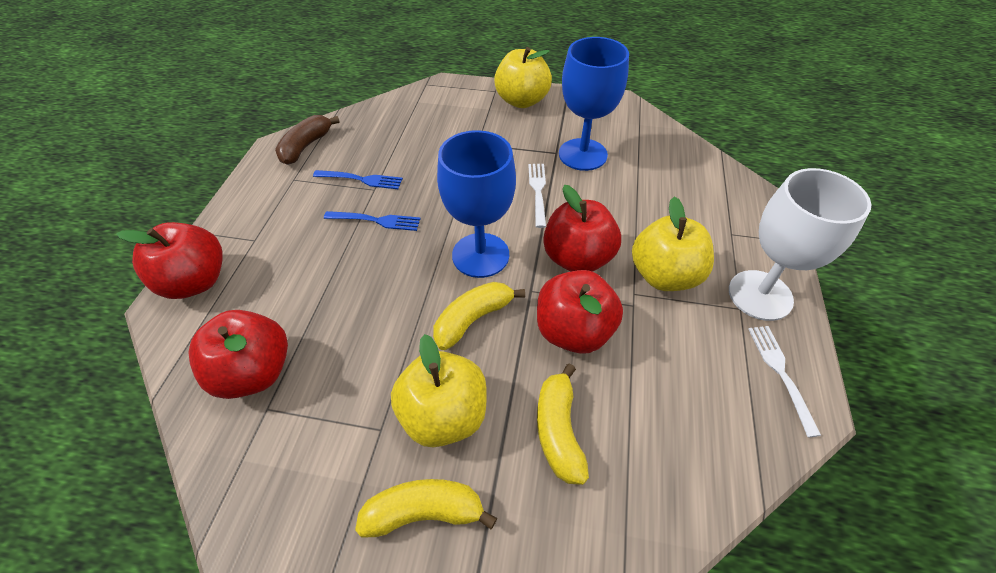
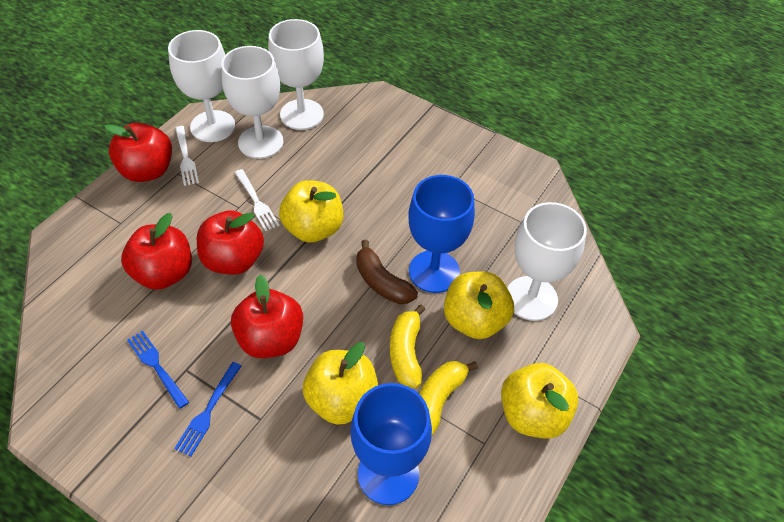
white goblet: 1 -> 4
yellow apple: 3 -> 4
yellow banana: 3 -> 2

